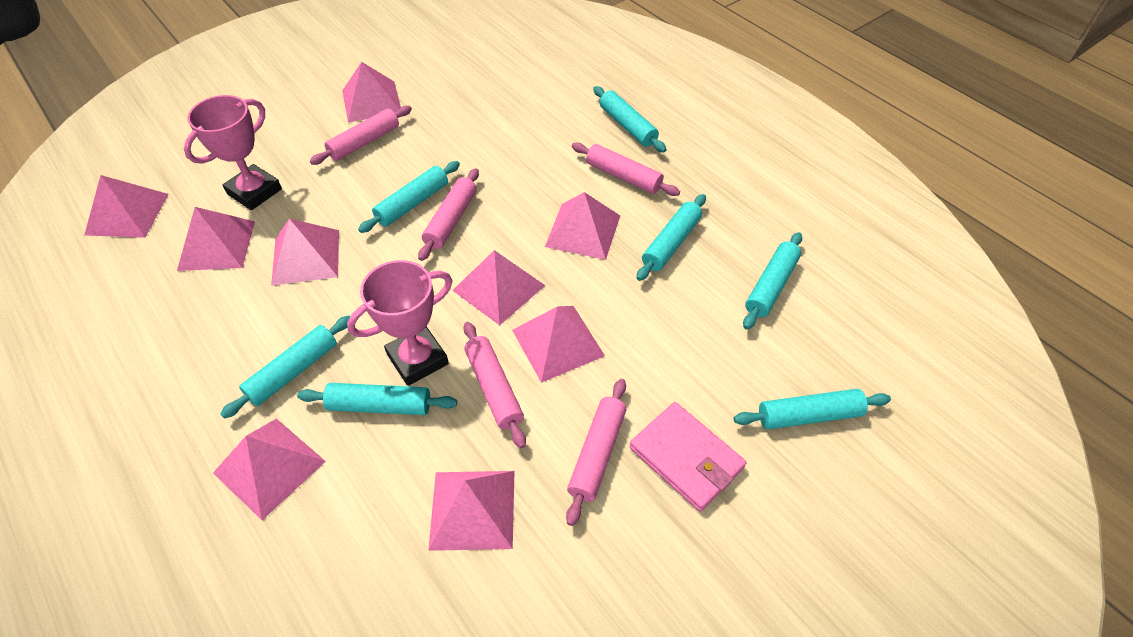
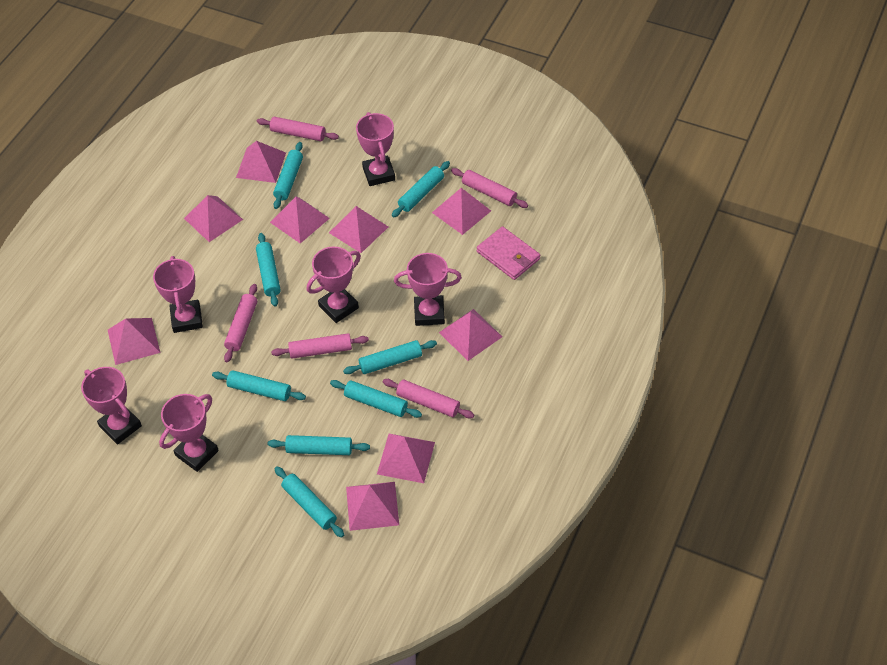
pink trophy: 2 -> 6
turquoise rolling pin: 7 -> 8

